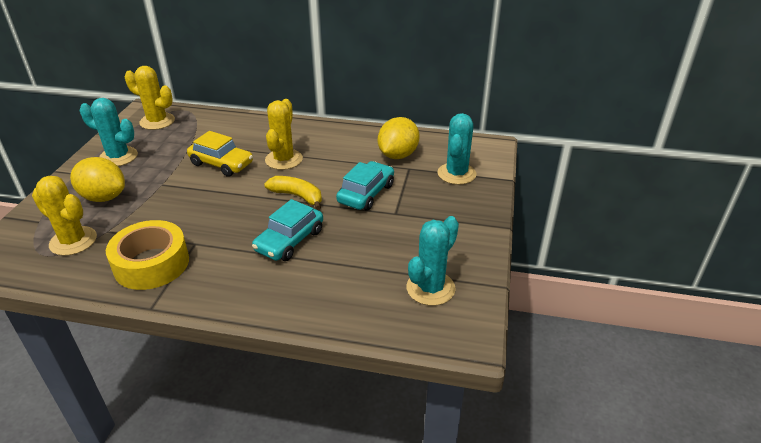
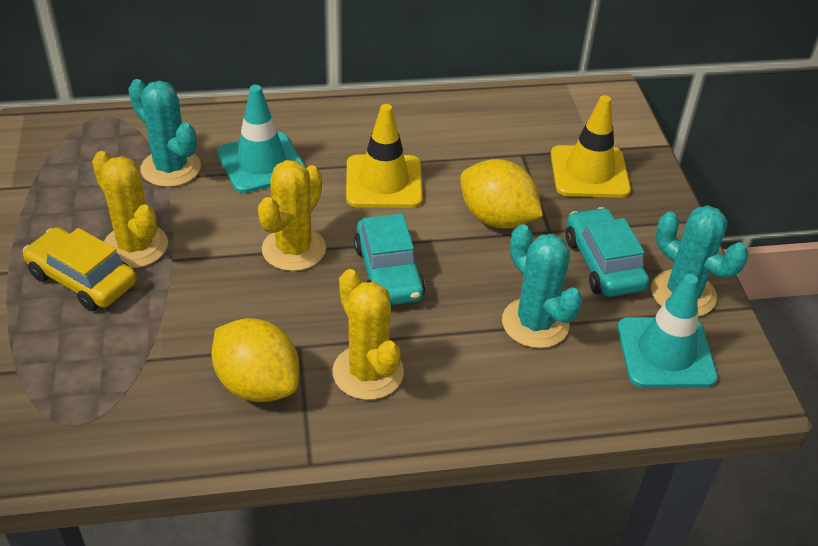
turquoise traffic cone: 0 -> 2
yellow banana: 1 -> 0
yellow tape: 1 -> 0
yellow traffic cone: 0 -> 2

